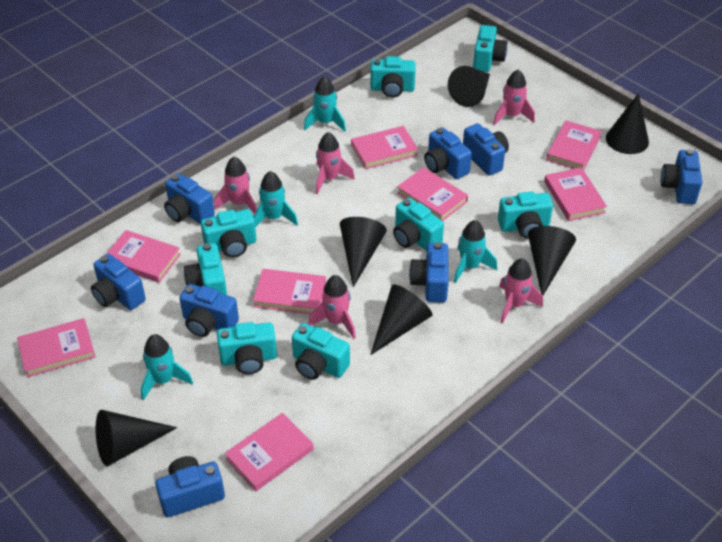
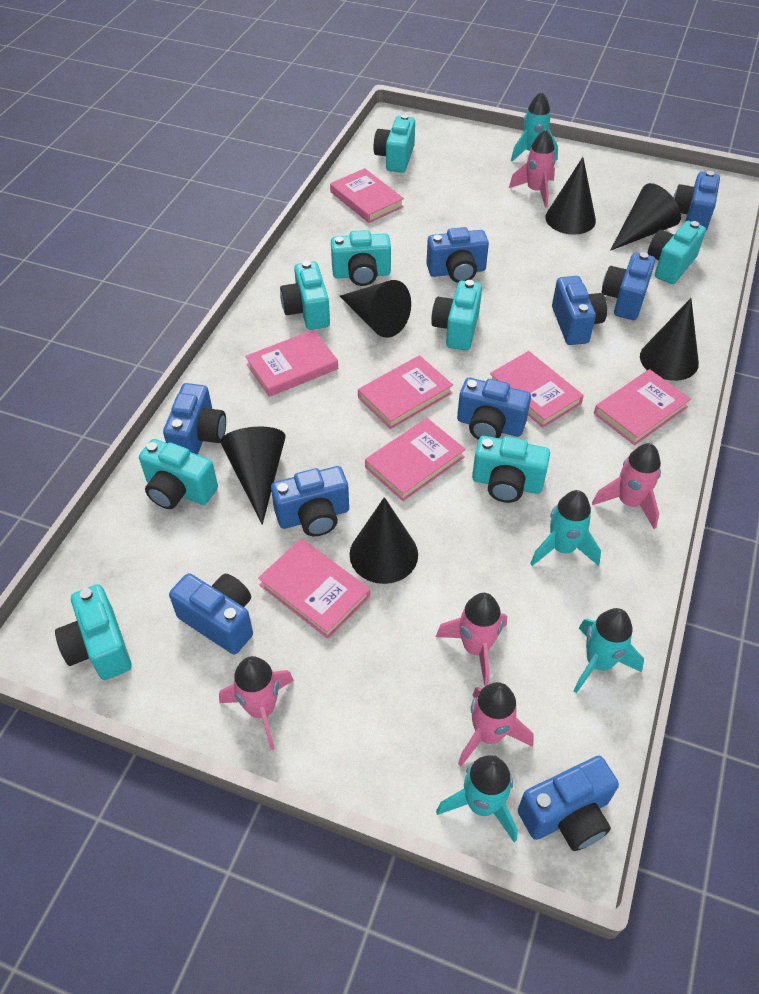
blue camera: 8 -> 9
pink book: 8 -> 7

